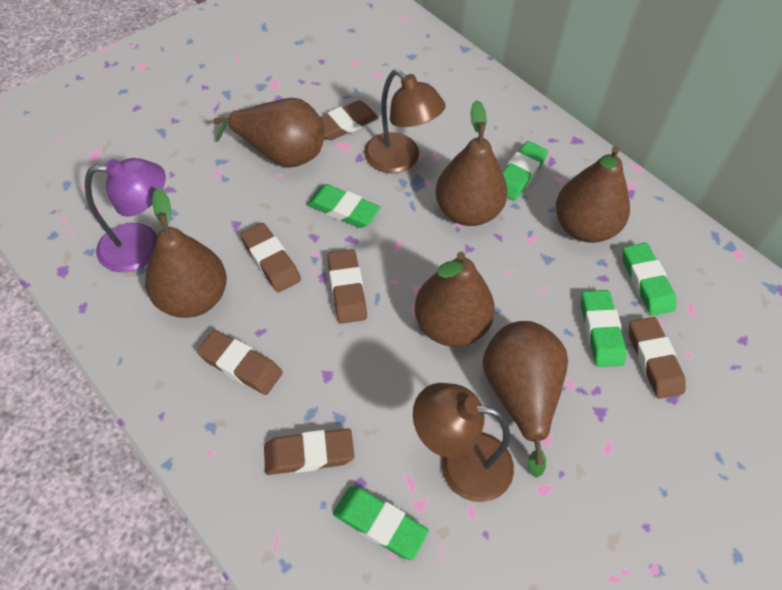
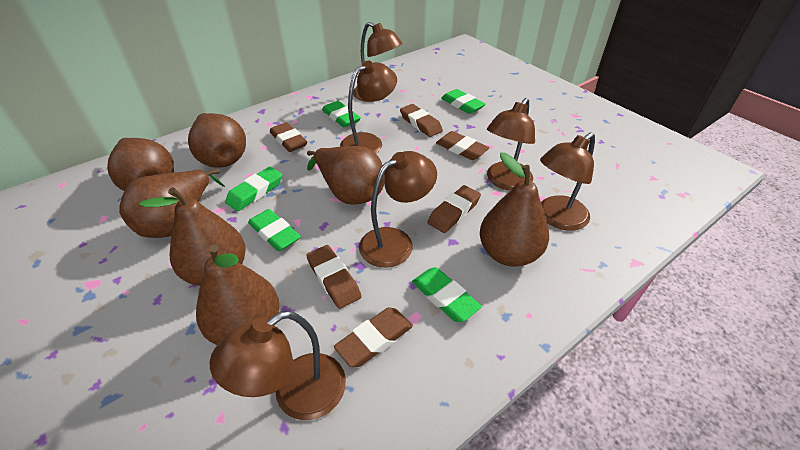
brown lamp: 2 -> 6
brown pear: 6 -> 7
purple lamp: 1 -> 0

